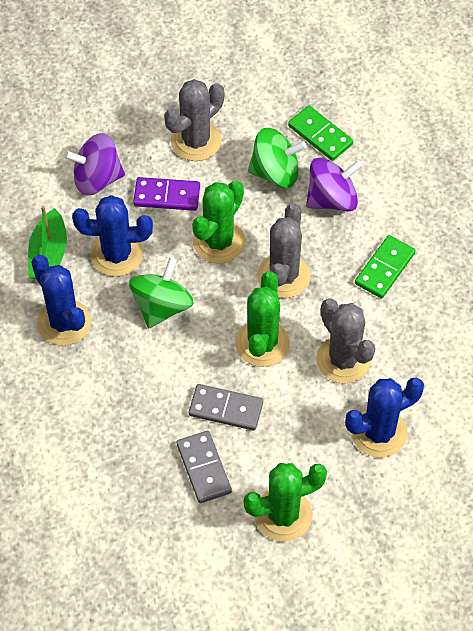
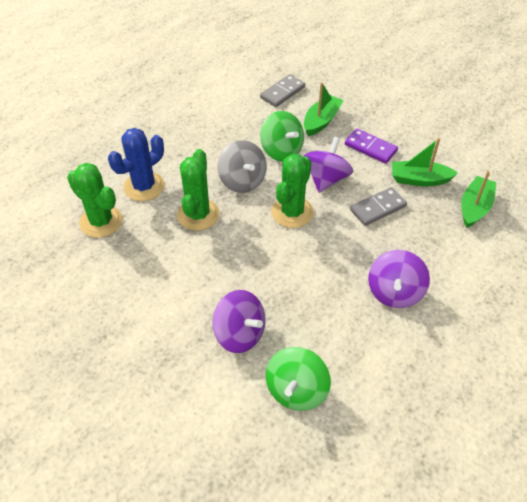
blue cactus: 3 -> 1
green boat: 1 -> 3
green domino: 2 -> 0
grey cactus: 3 -> 0
grey spinning top: 0 -> 1
purple spinning top: 2 -> 3

